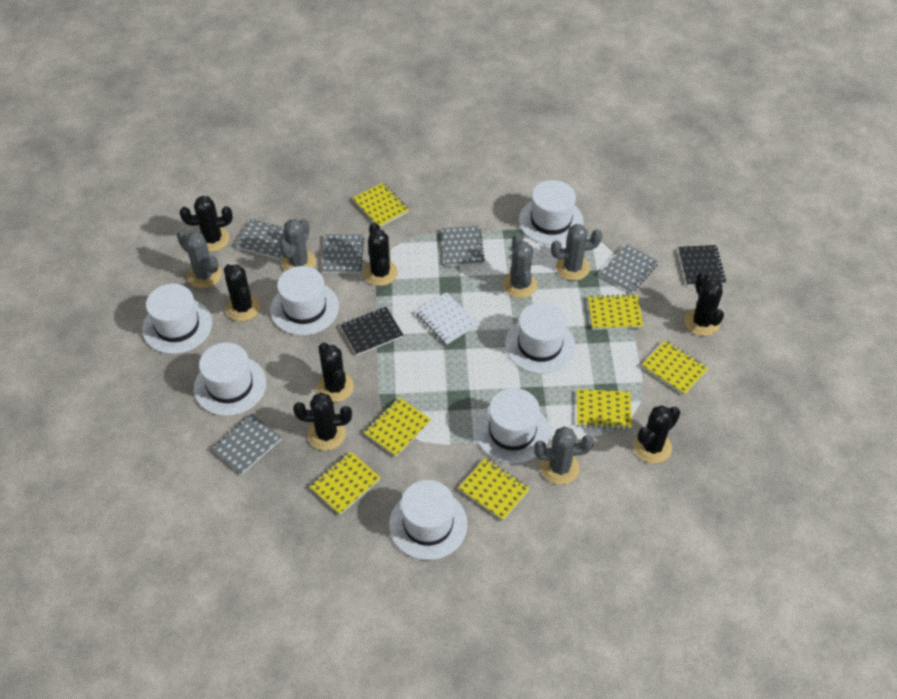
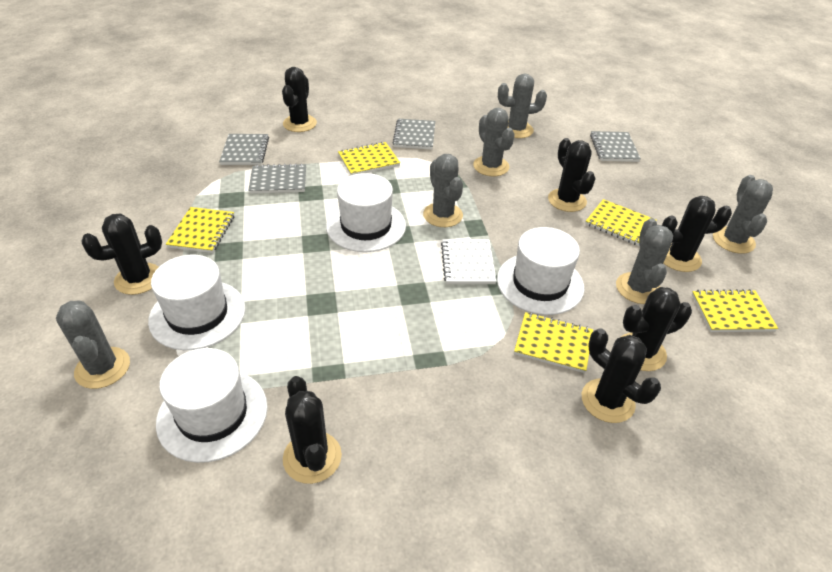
black notebook: 2 -> 0
grey cactus: 5 -> 6
grey notebook: 5 -> 4
white hat: 7 -> 4
yellow notebook: 7 -> 5

